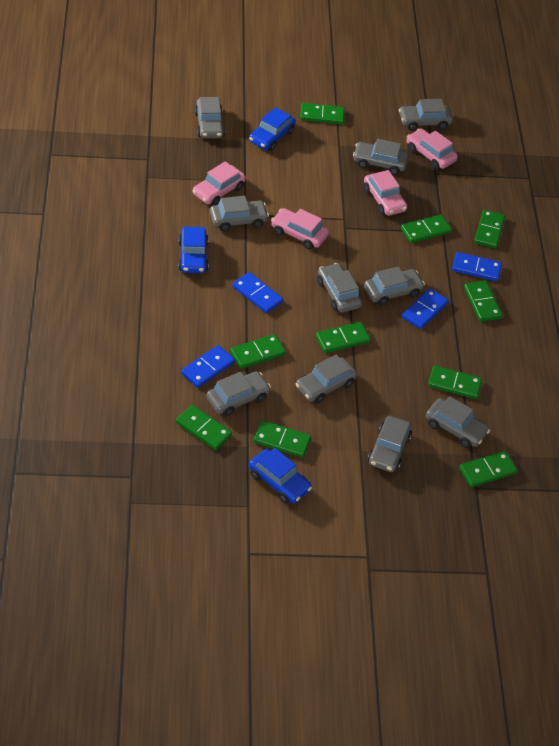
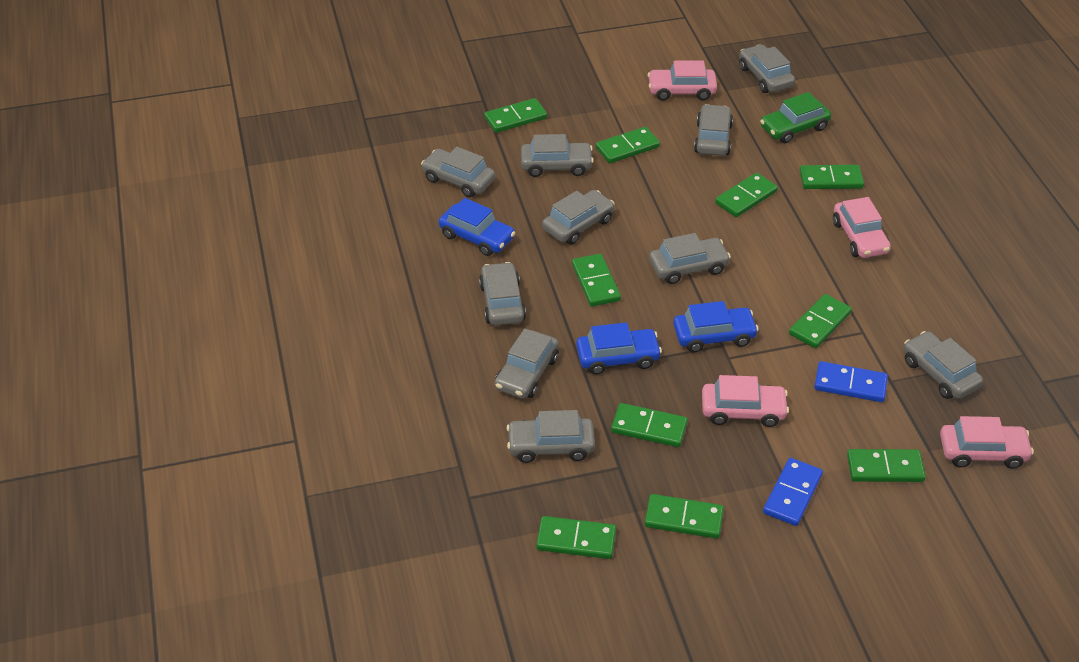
blue domino: 4 -> 2
green car: 0 -> 1

